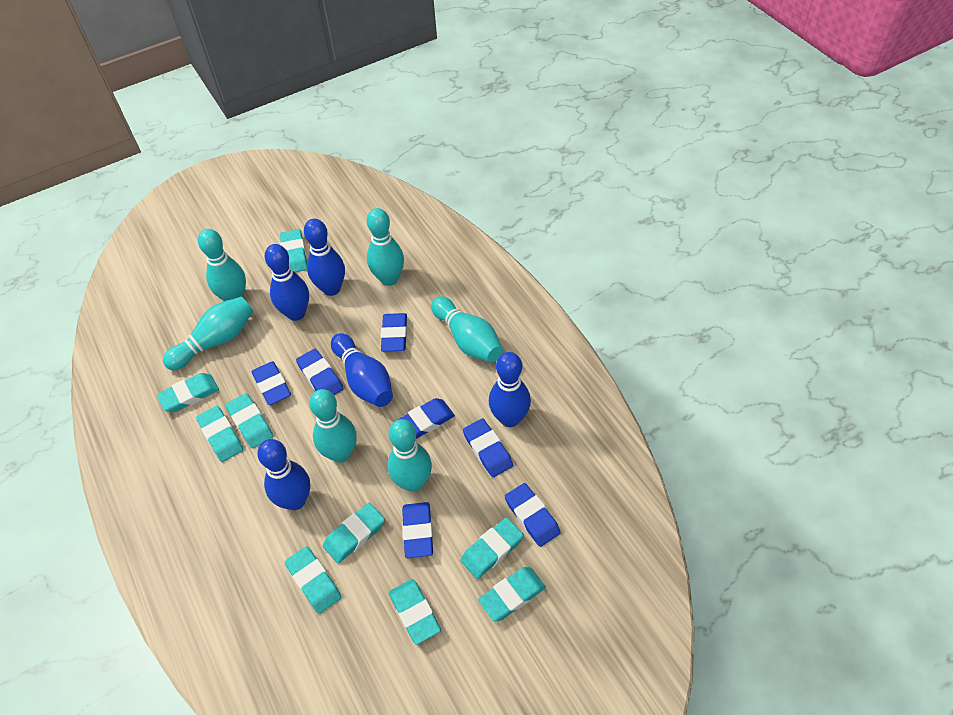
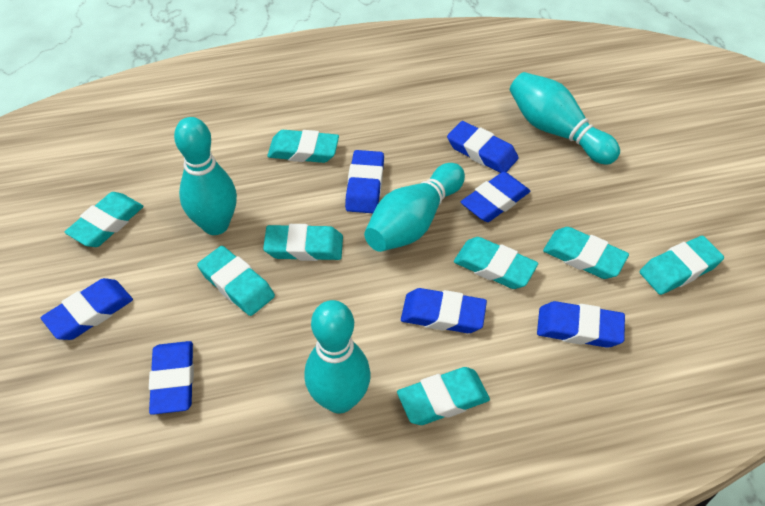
blue bowling pin: 5 -> 0
turquoise bowling pin: 6 -> 4
turquoise eraser: 9 -> 8

